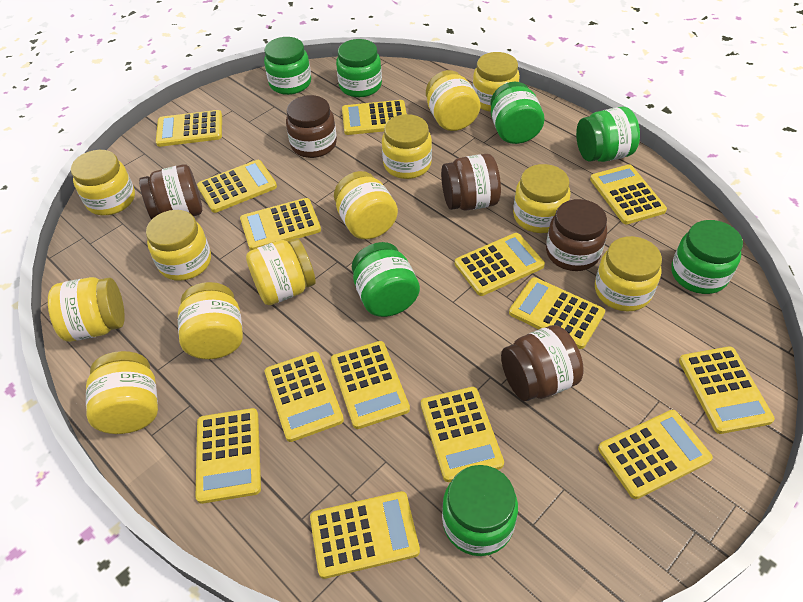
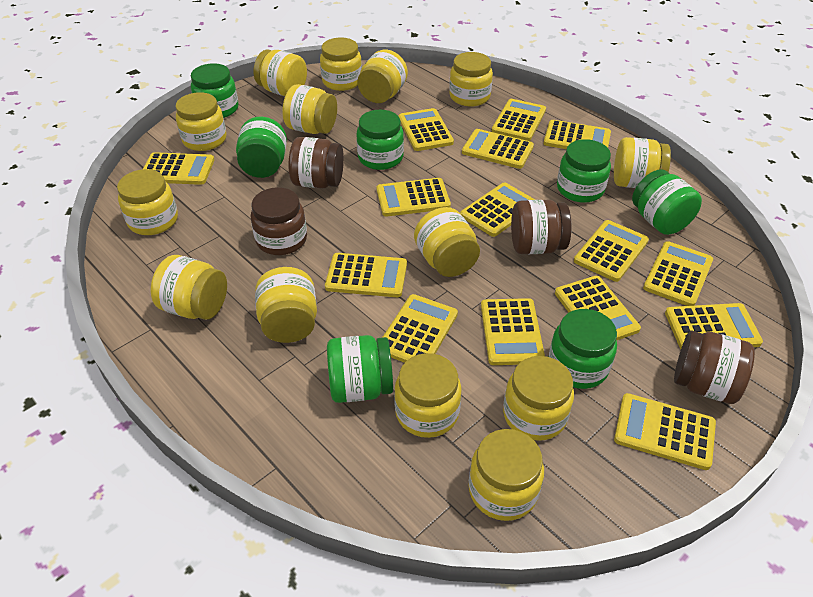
brown jar: 5 -> 4
yellow calculator: 14 -> 15
yellow jar: 12 -> 14

